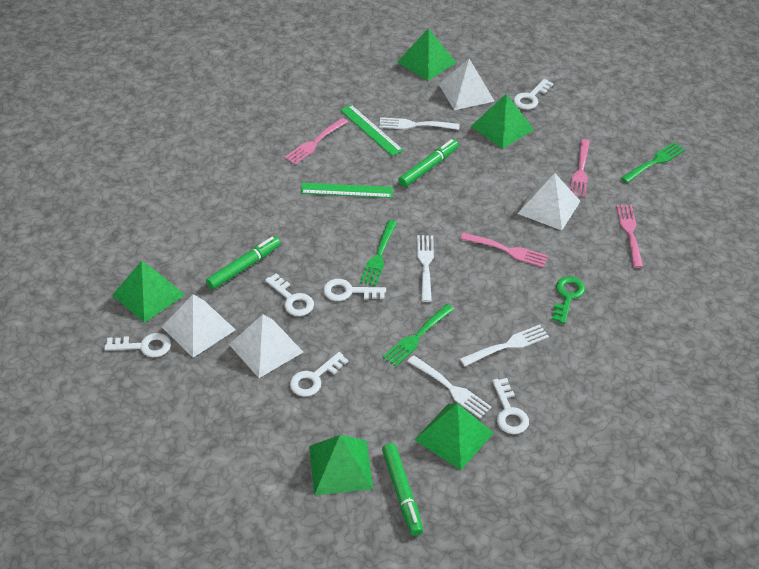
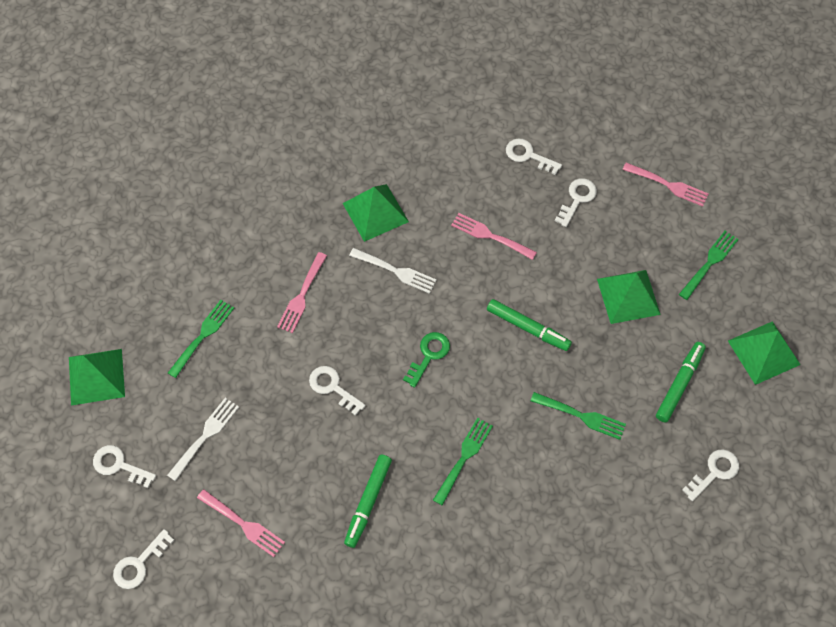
green fork: 3 -> 4
green pyramid: 5 -> 4
green ruler: 2 -> 0
white fork: 4 -> 2
white pyramid: 4 -> 0

